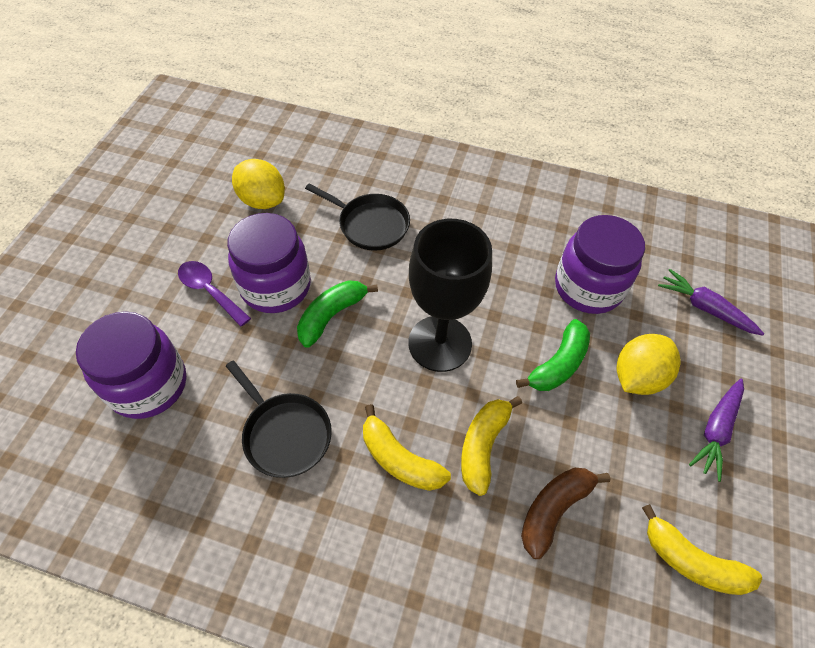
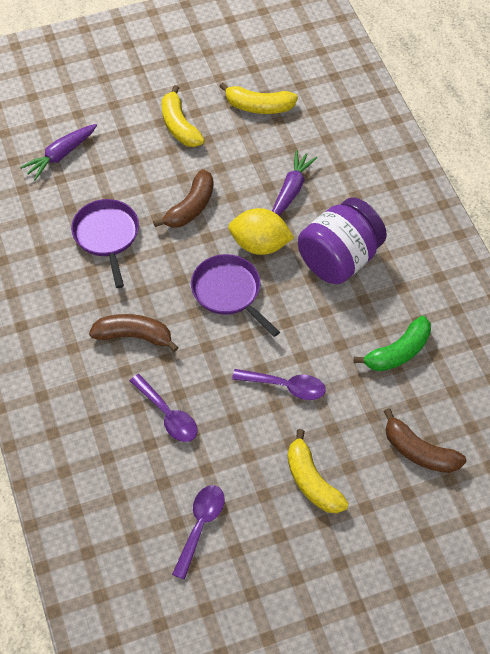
black goblet: 1 -> 0
black pan: 2 -> 0
brown banana: 1 -> 3
green banana: 2 -> 1
purple jar: 3 -> 1
purple pan: 0 -> 2
purple spoon: 1 -> 3
yellow lemon: 2 -> 1

